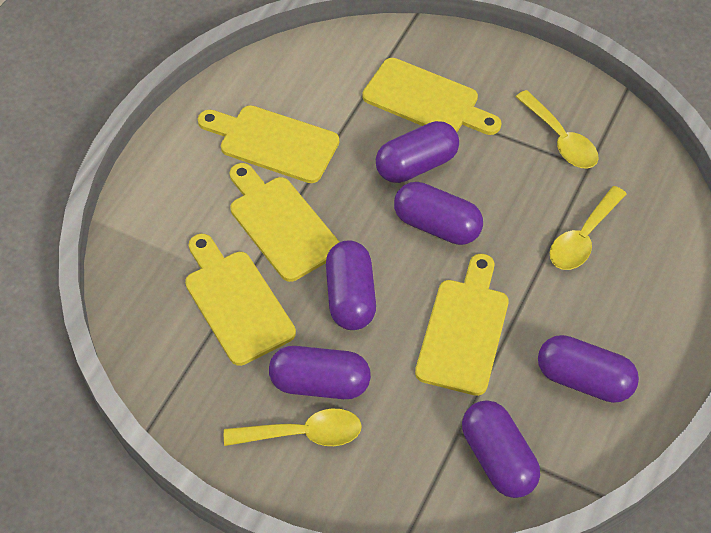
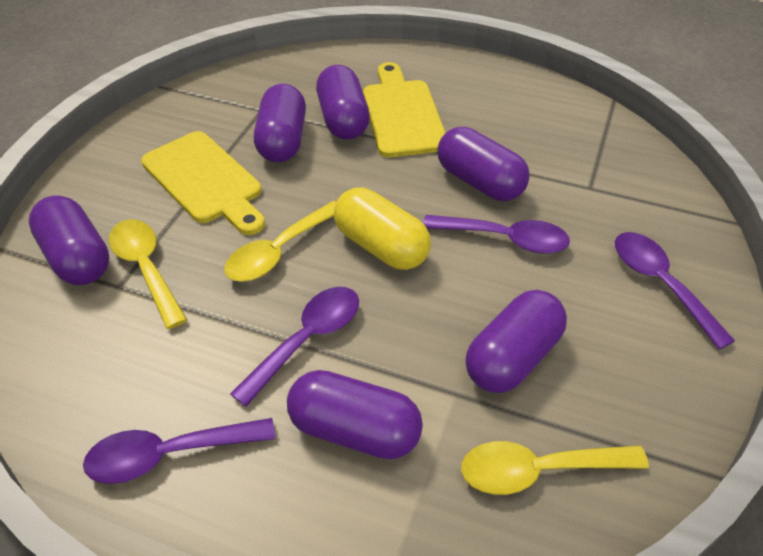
purple spoon: 0 -> 4
yellow capsule: 0 -> 1
yellow cutting board: 5 -> 2

